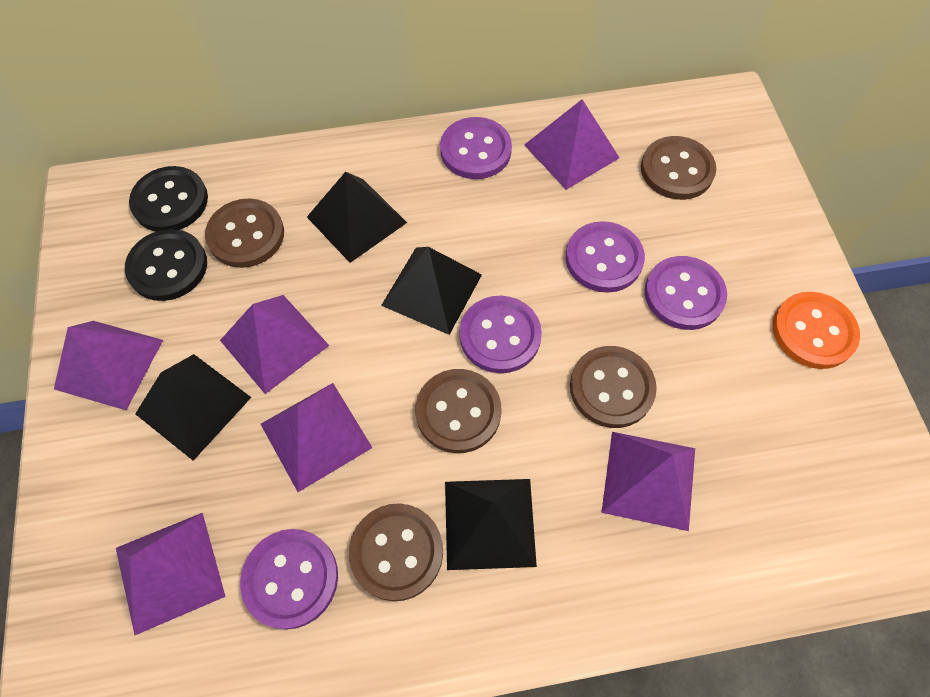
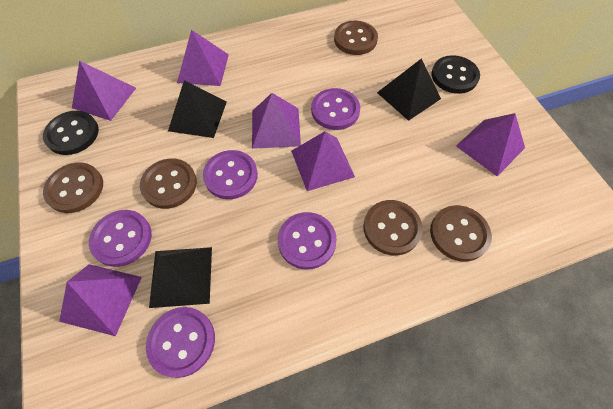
black pyramid: 4 -> 3
orange button: 1 -> 0

